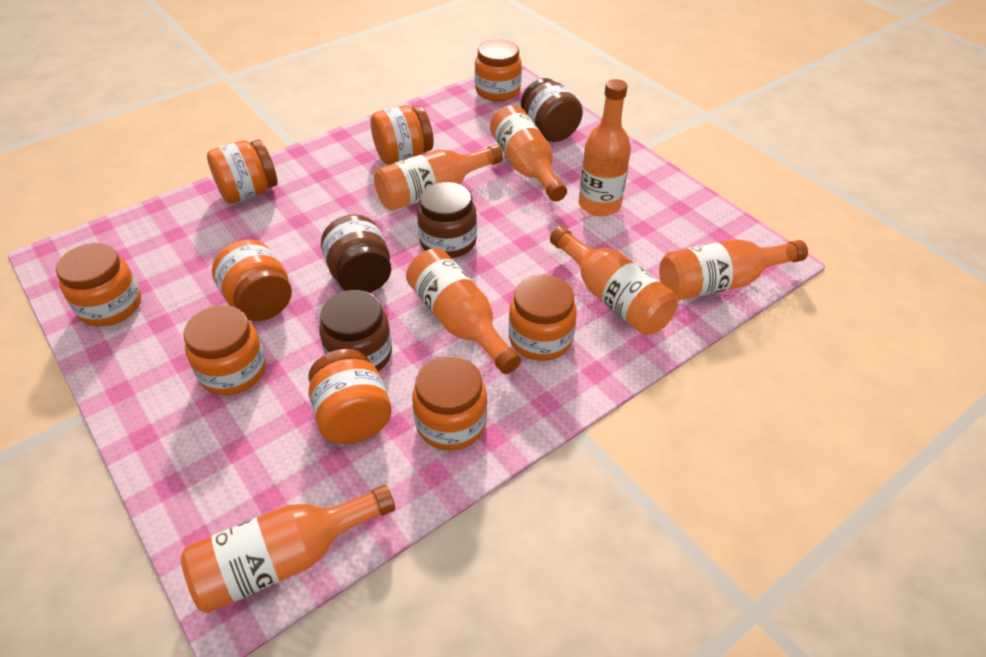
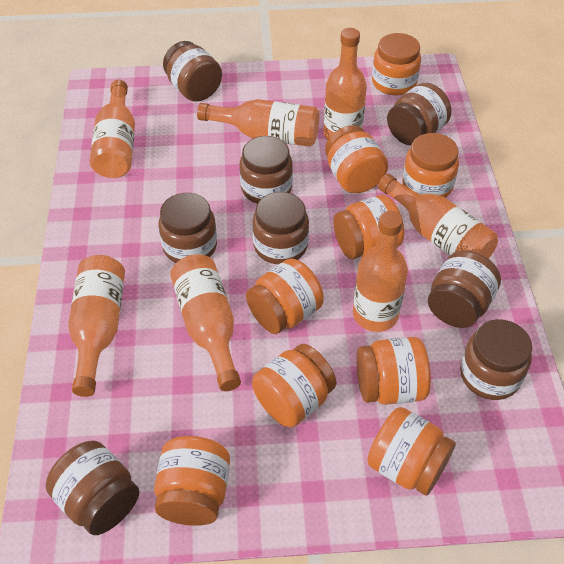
brown jar: 4 -> 8

